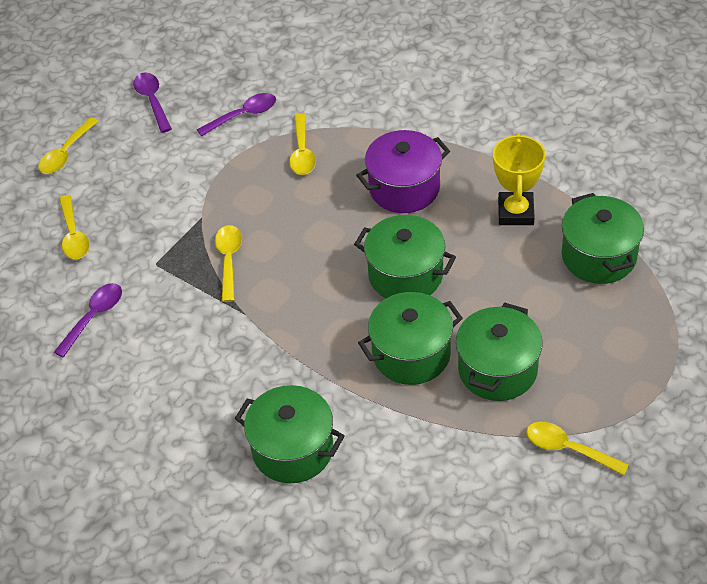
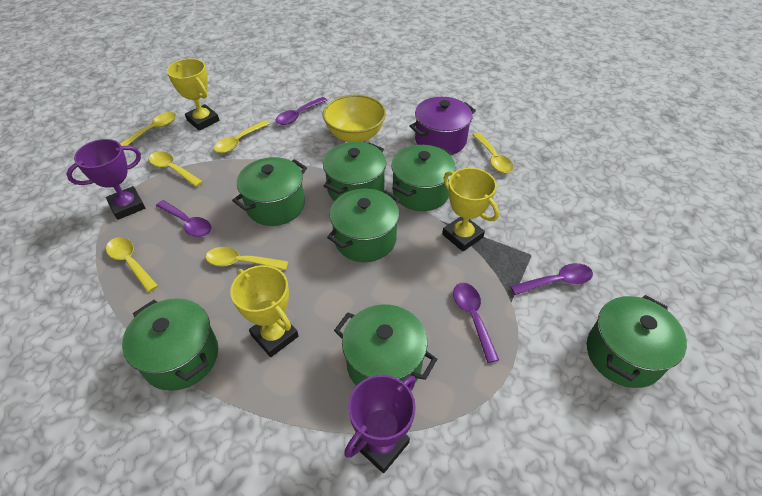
green pot: 5 -> 7
purple spoon: 3 -> 4
purple trophy: 0 -> 2
yellow bowl: 0 -> 1
yellow spoon: 5 -> 6
yellow trophy: 1 -> 3

